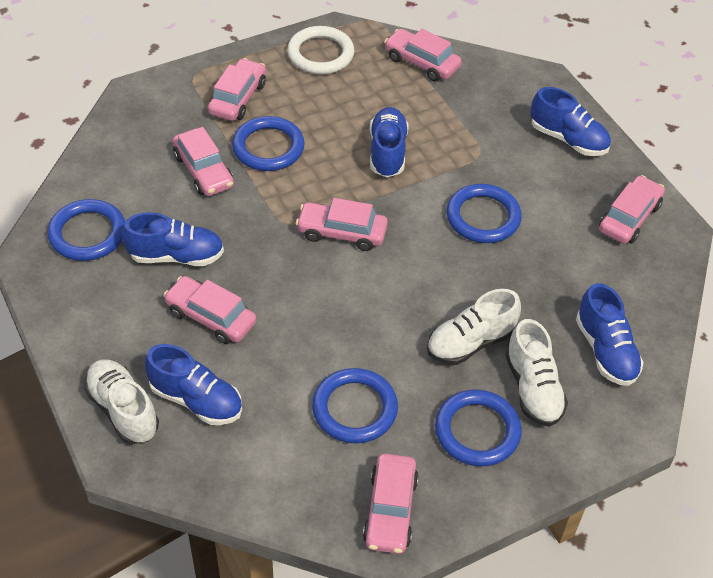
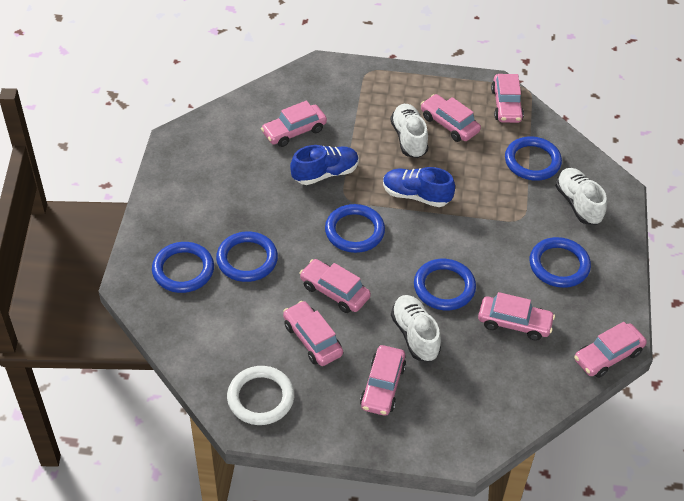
blue ring: 5 -> 6
blue shoe: 5 -> 2
pink car: 7 -> 8

